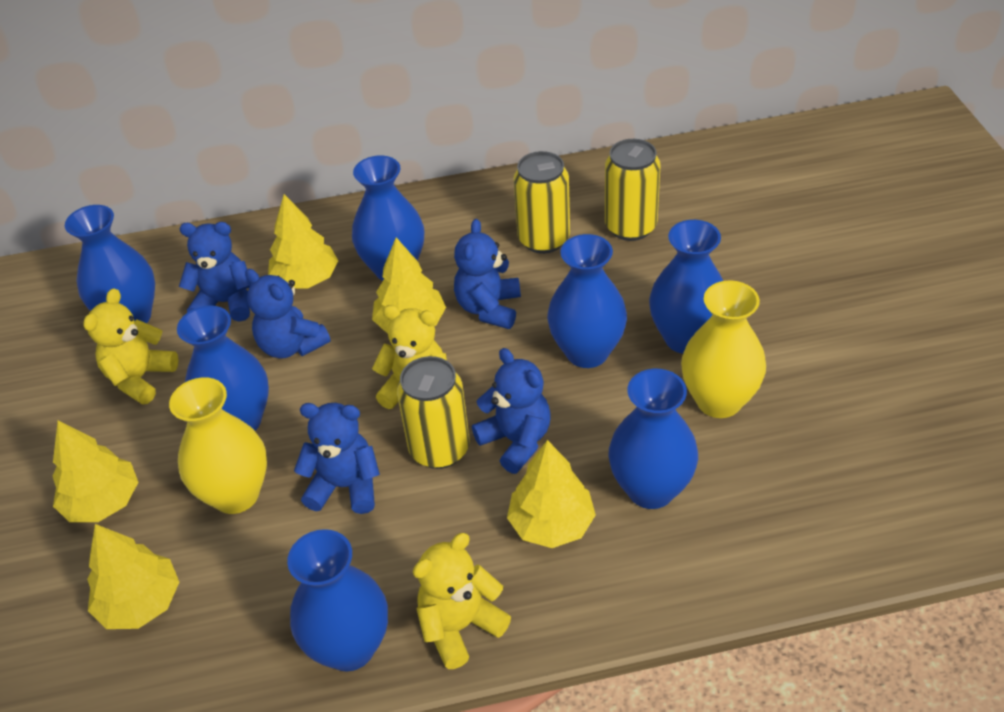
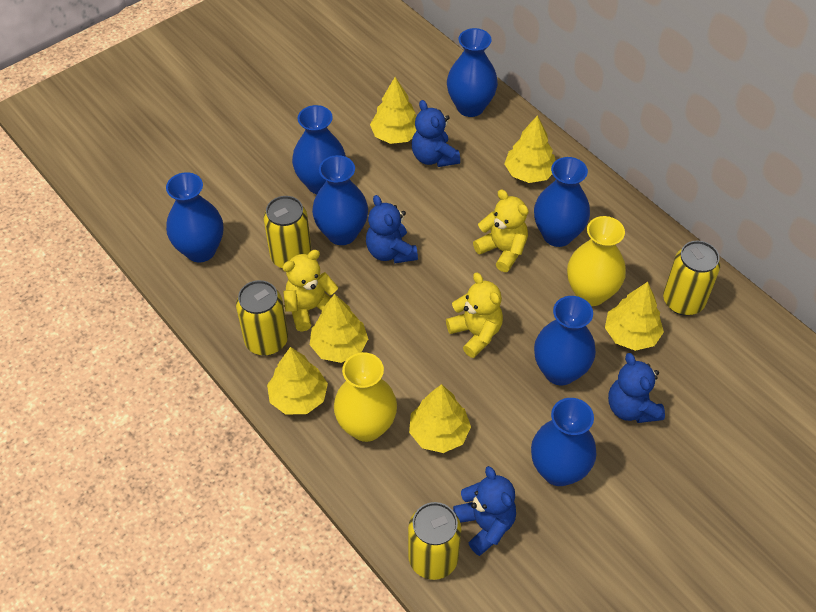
blue teddy bear: 5 -> 4
yellow can: 3 -> 4
yellow tree: 5 -> 6

